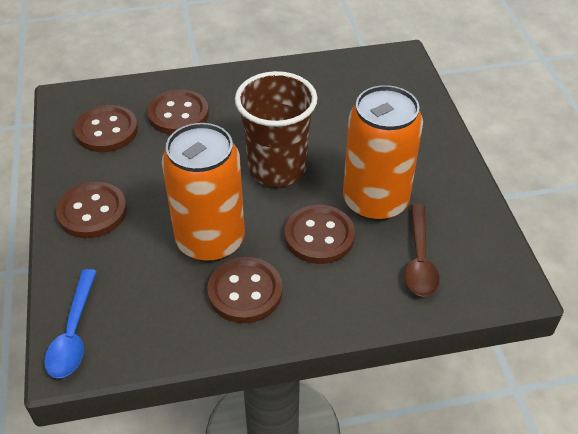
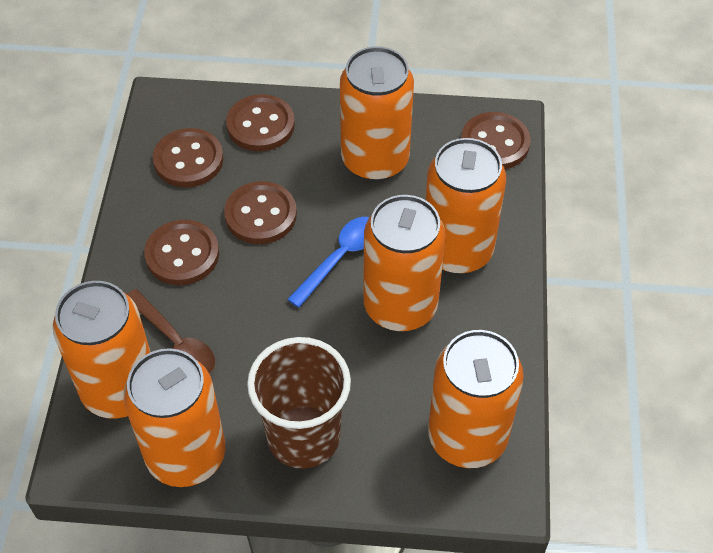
orange can: 2 -> 6

